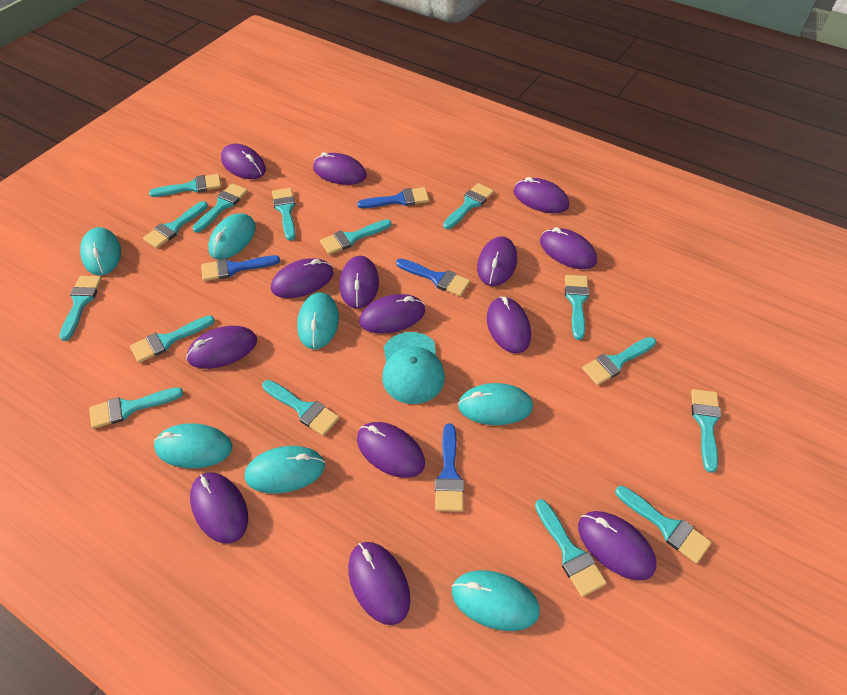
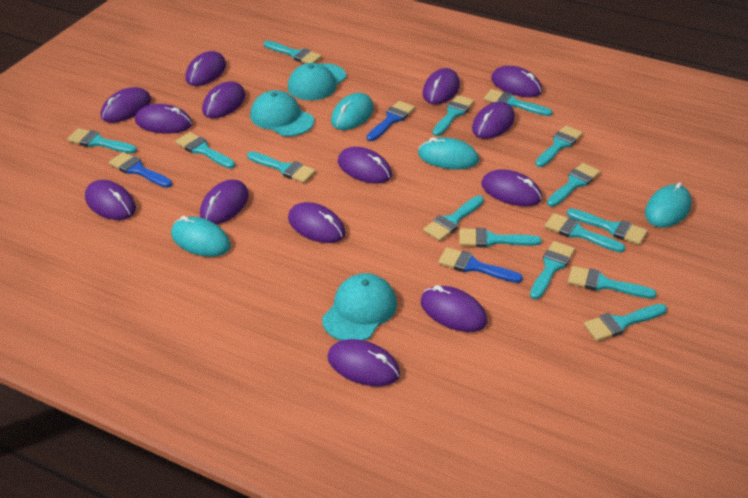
blue brush: 4 -> 3
turquoise cap: 1 -> 3
turquoise mouse: 7 -> 4

